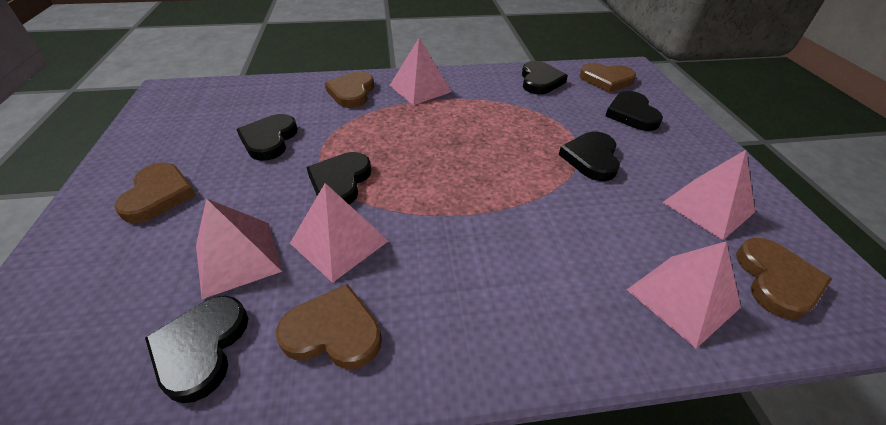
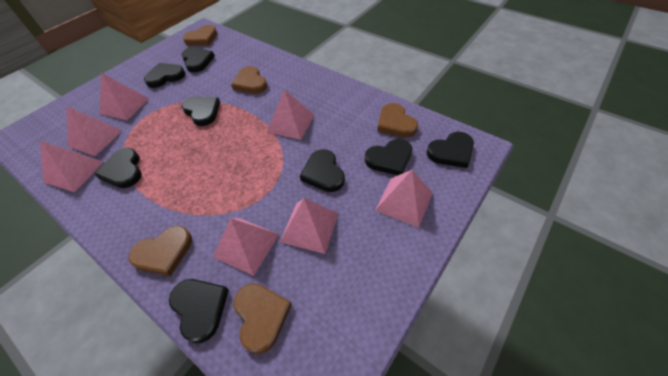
black heart: 6 -> 8
pink pyramid: 5 -> 7

